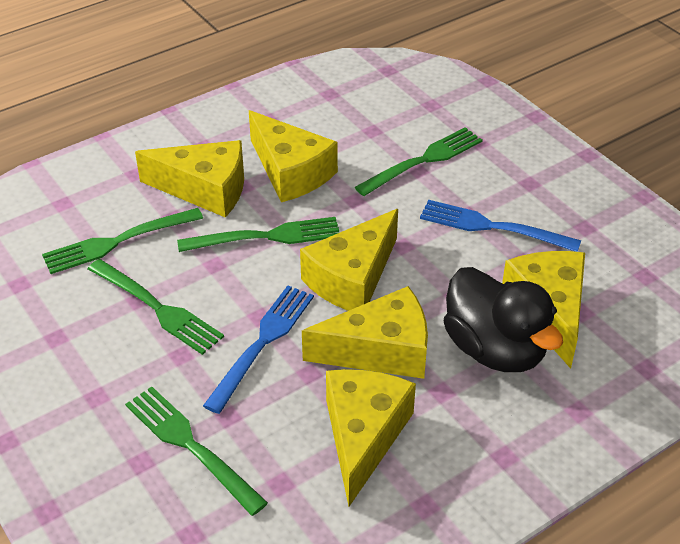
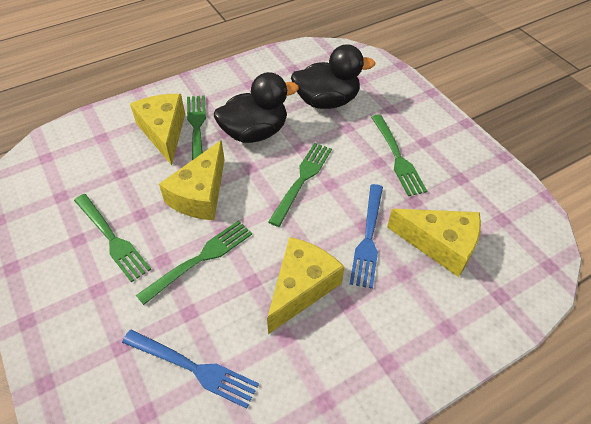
black duck: 1 -> 2
yellow cheese: 6 -> 4

